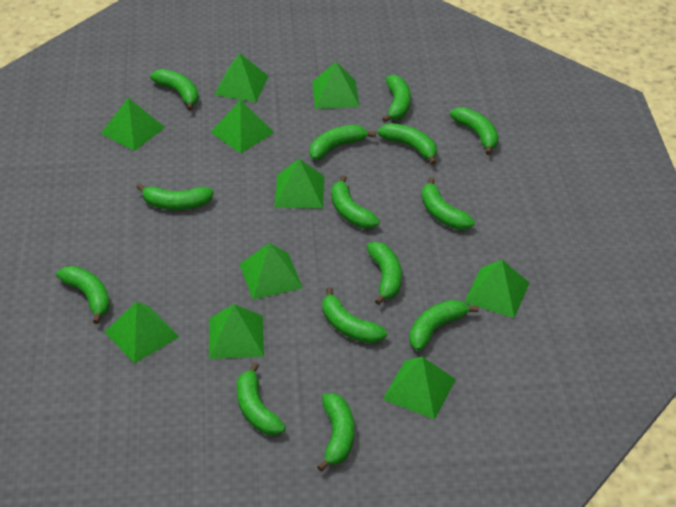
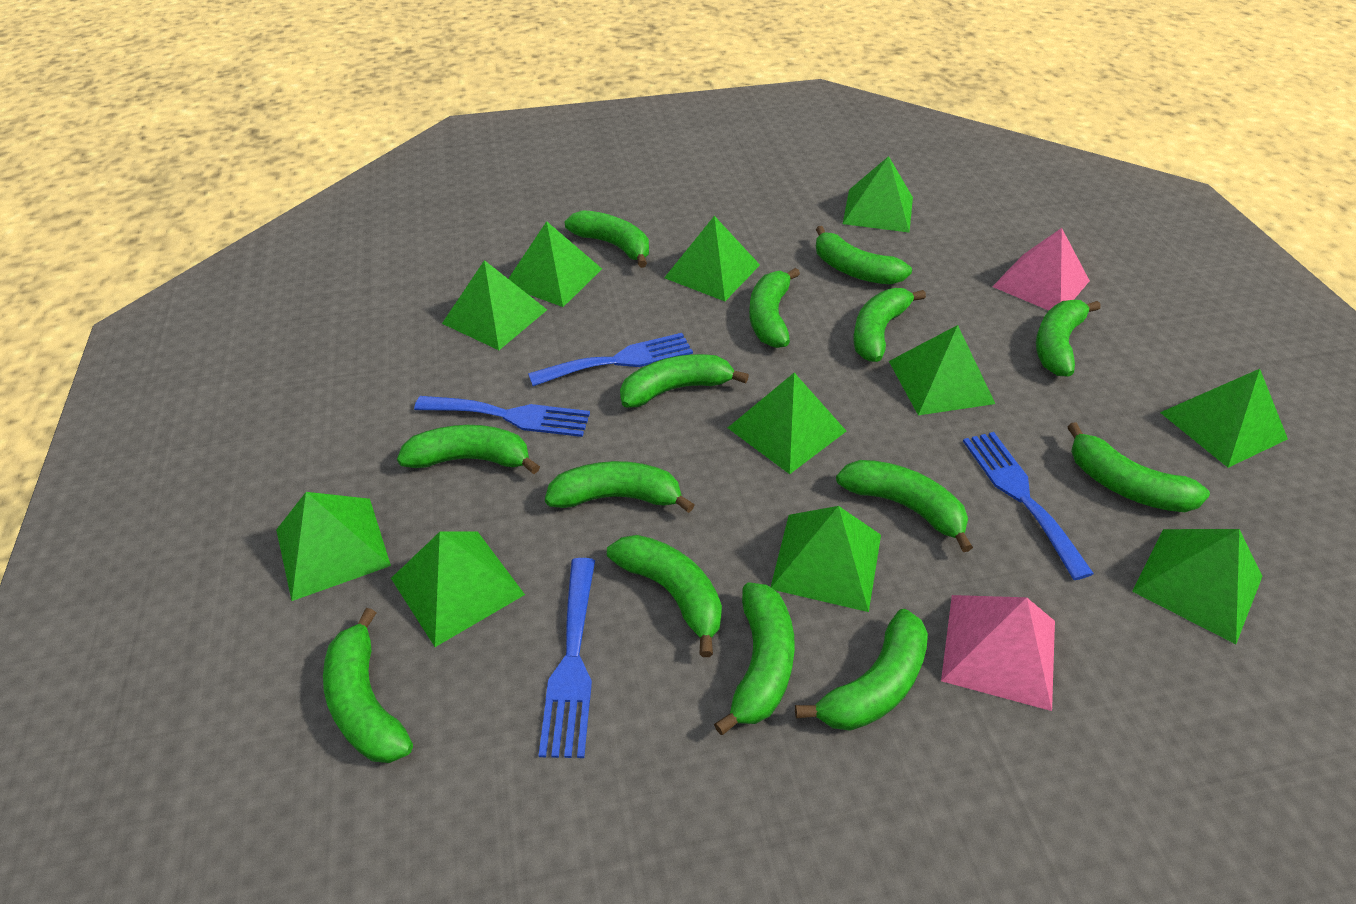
blue fork: 0 -> 4
green pyramid: 10 -> 11
pink pyramid: 0 -> 2

